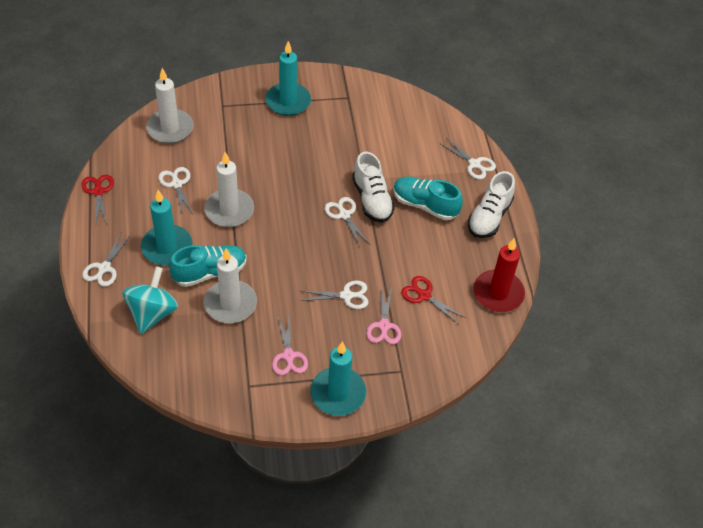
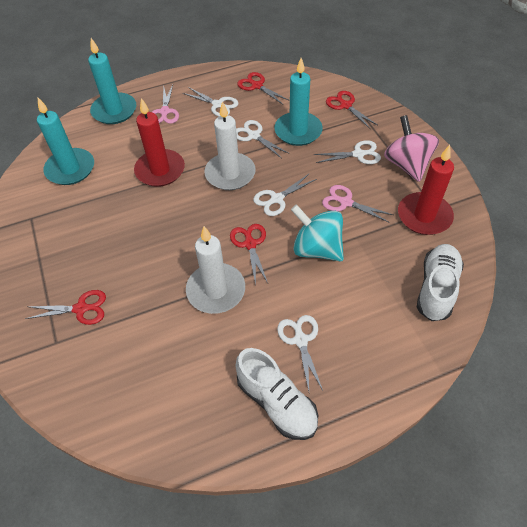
pink spinning top: 0 -> 1
red candle: 1 -> 2
red scissors: 2 -> 4
turquoise shoe: 2 -> 0
white candle: 3 -> 2

